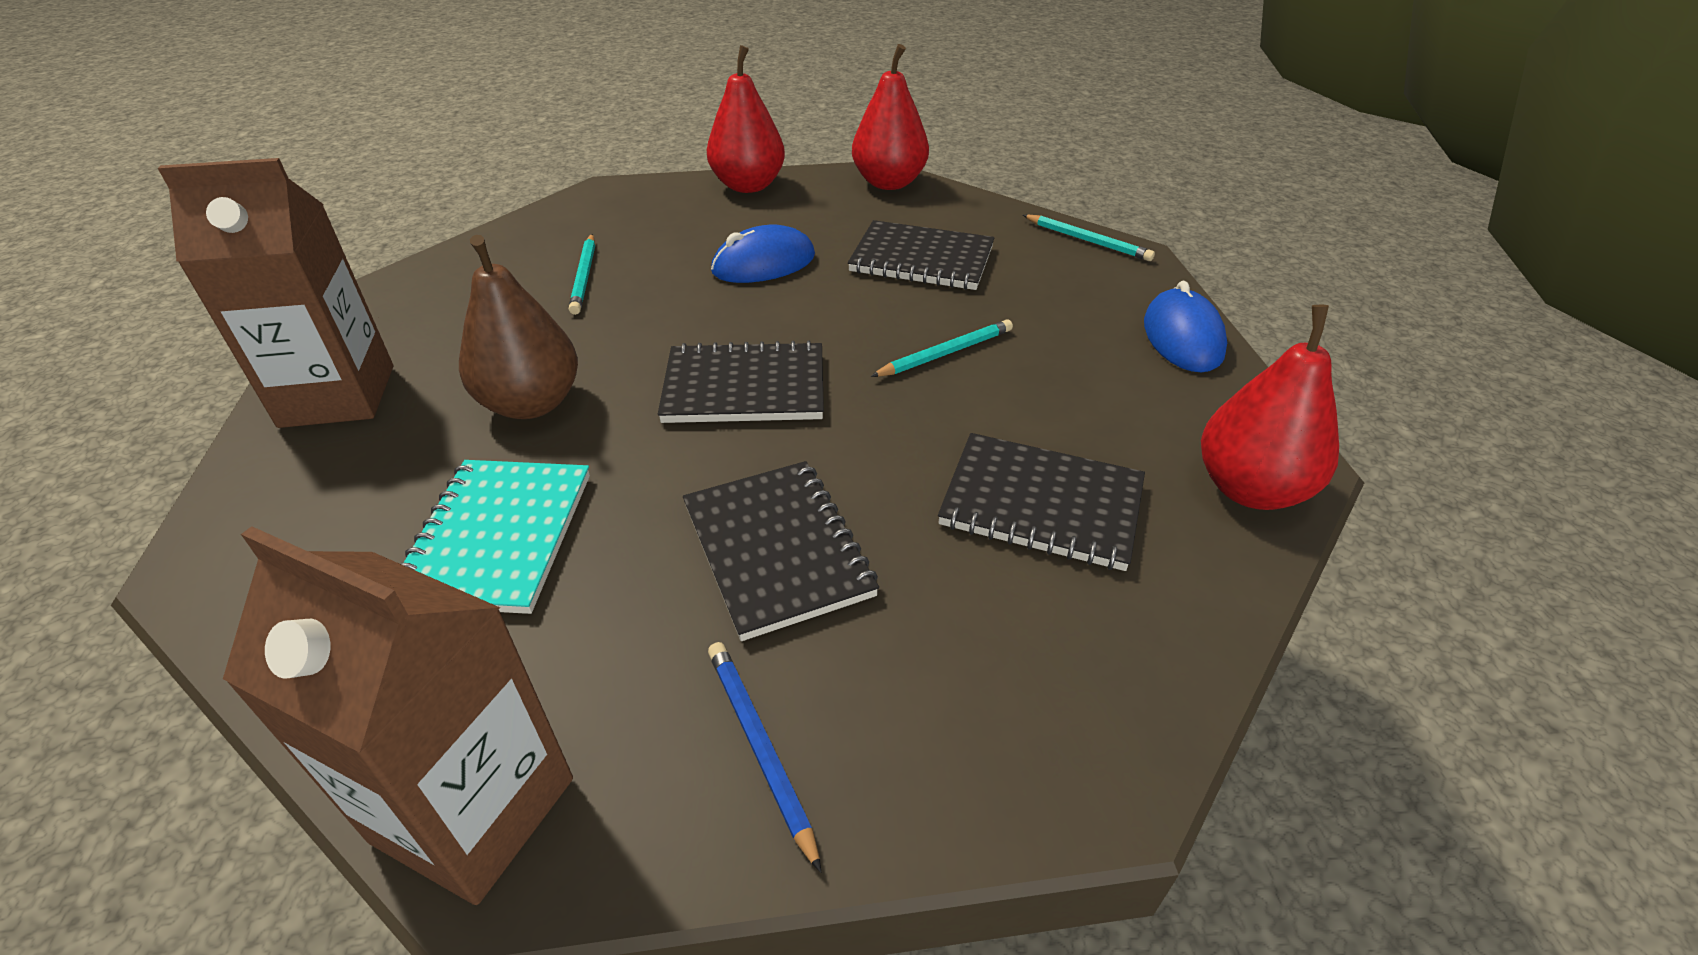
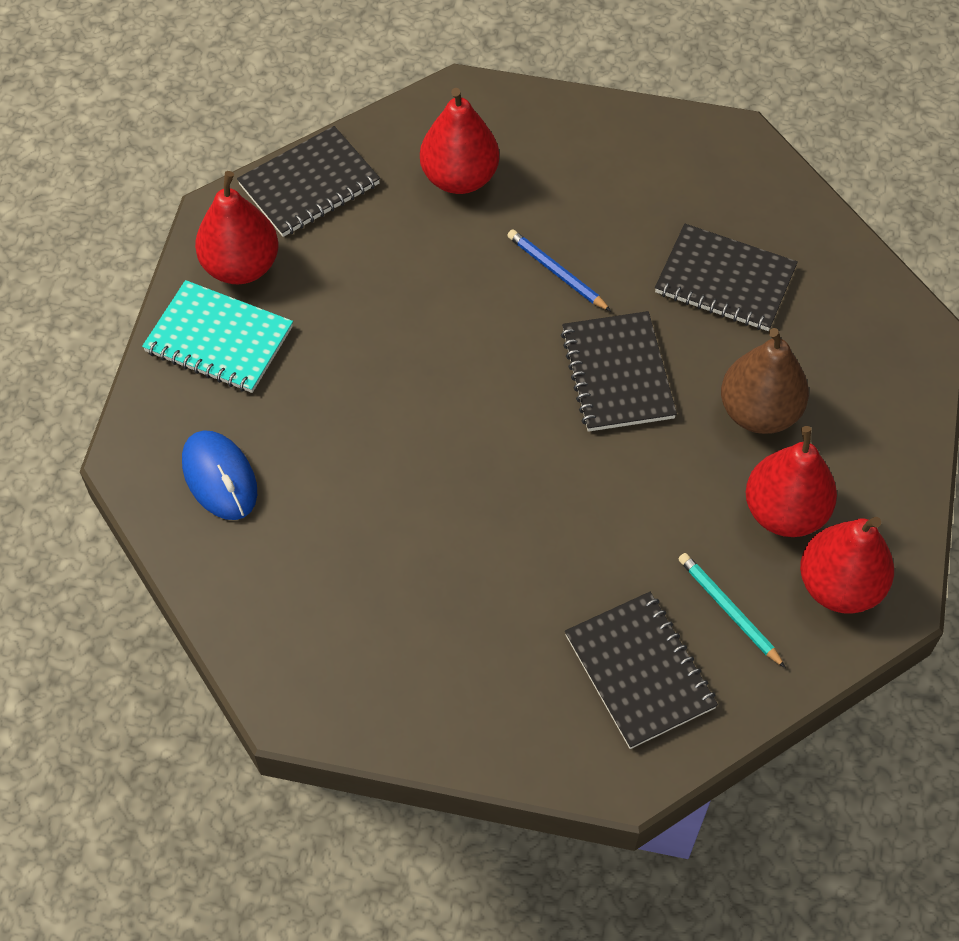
blue mouse: 2 -> 1
brown carton: 2 -> 0
red pear: 3 -> 4
turquoise pencil: 3 -> 1

